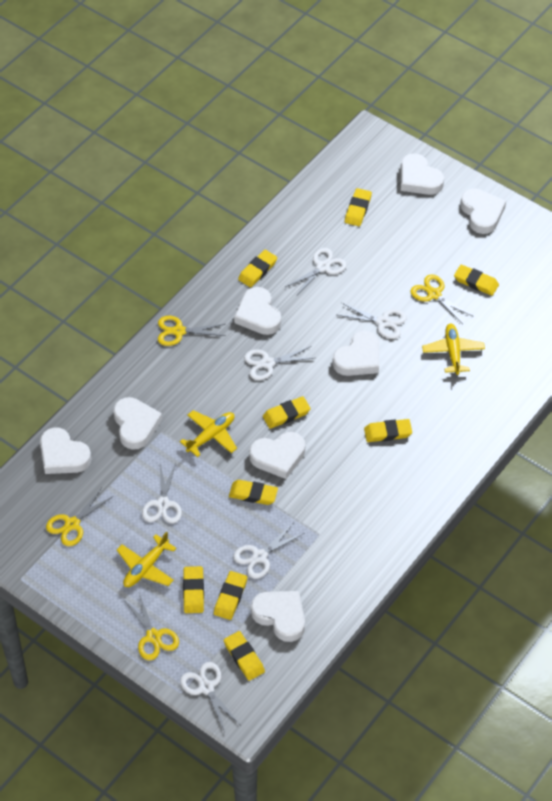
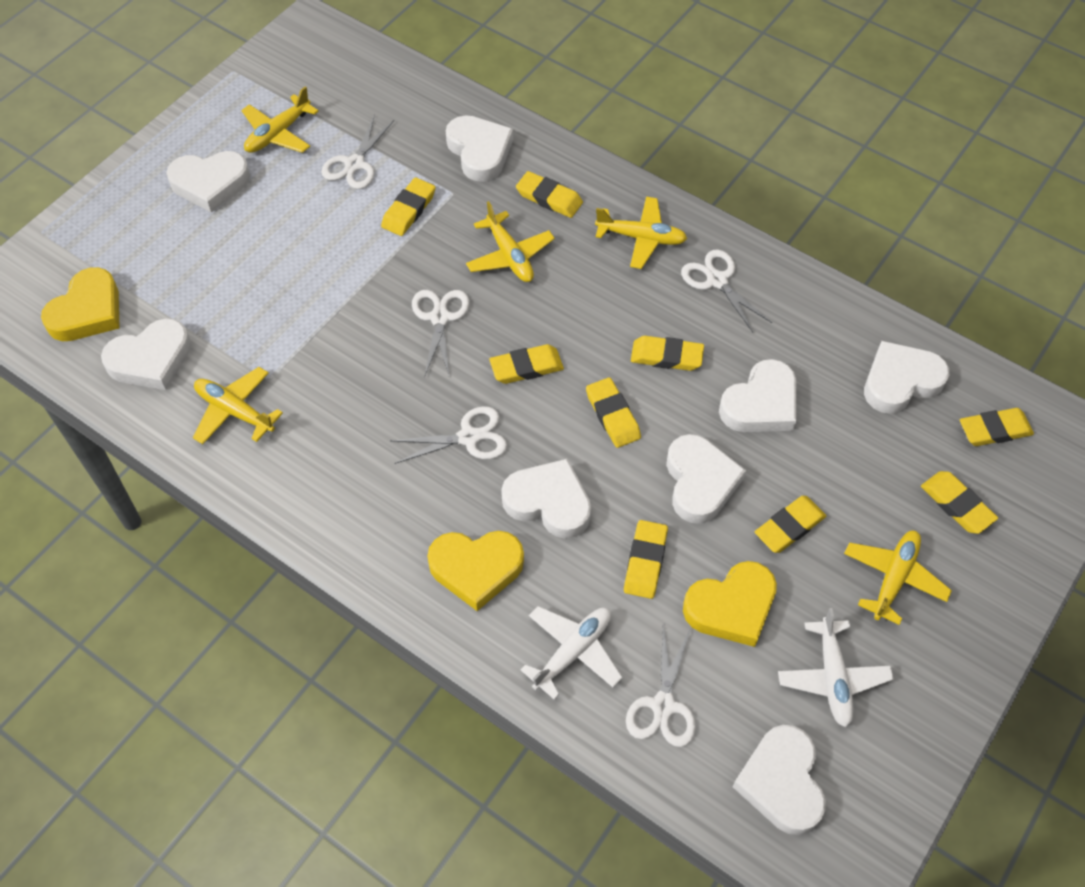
white plane: 0 -> 2
white scissors: 6 -> 5
yellow heart: 0 -> 3
yellow plane: 3 -> 5
yellow scissors: 4 -> 0

